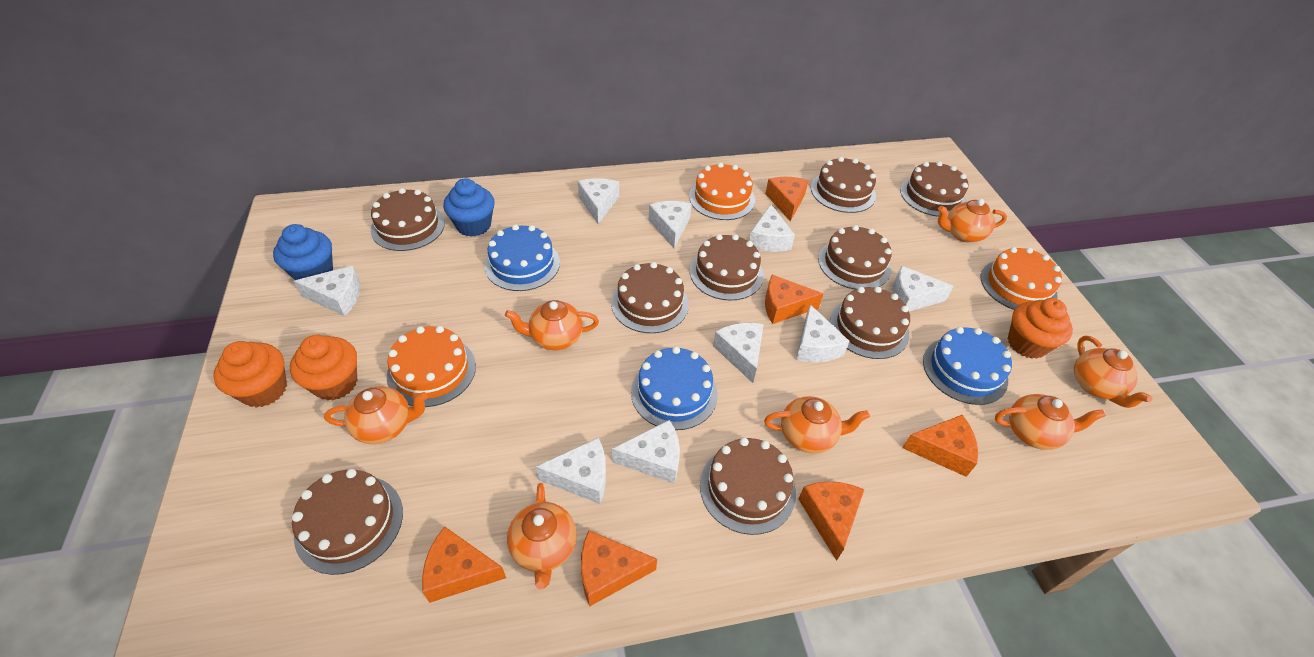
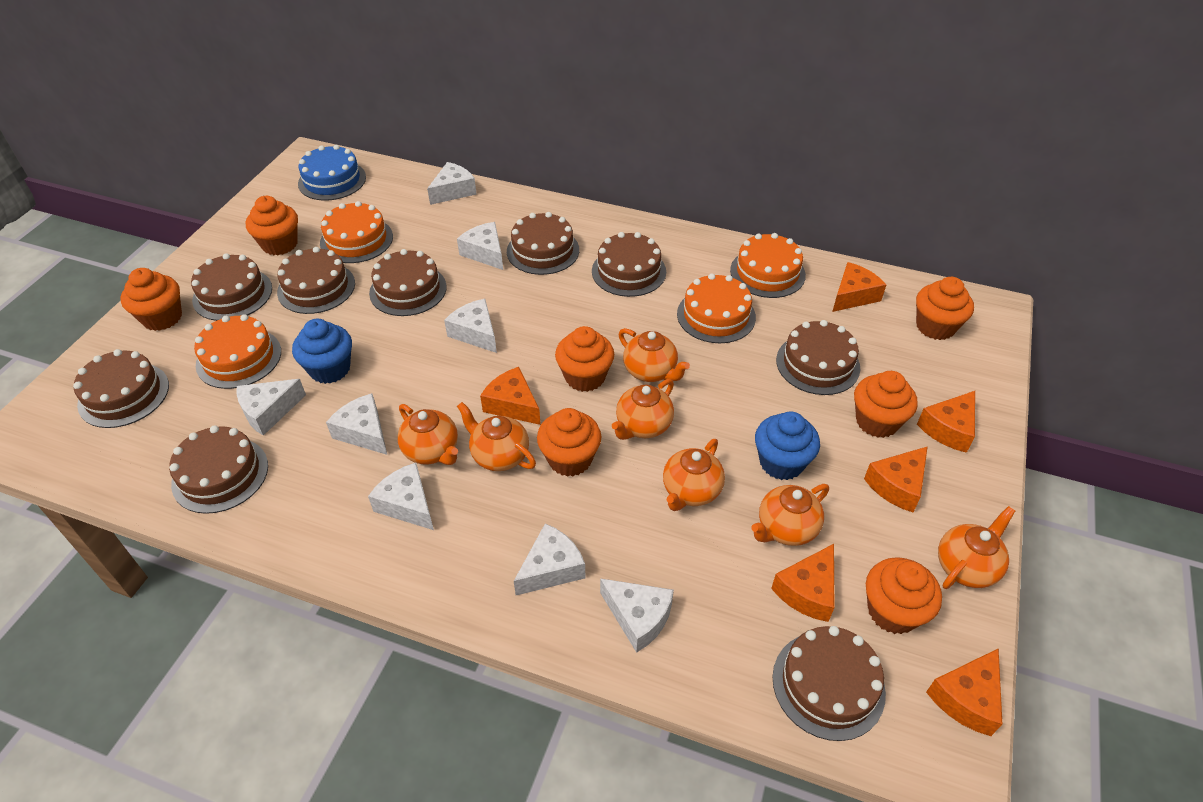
blue cake: 3 -> 1
orange cake: 3 -> 4
orange cupcake: 3 -> 7
white cheese: 9 -> 8

